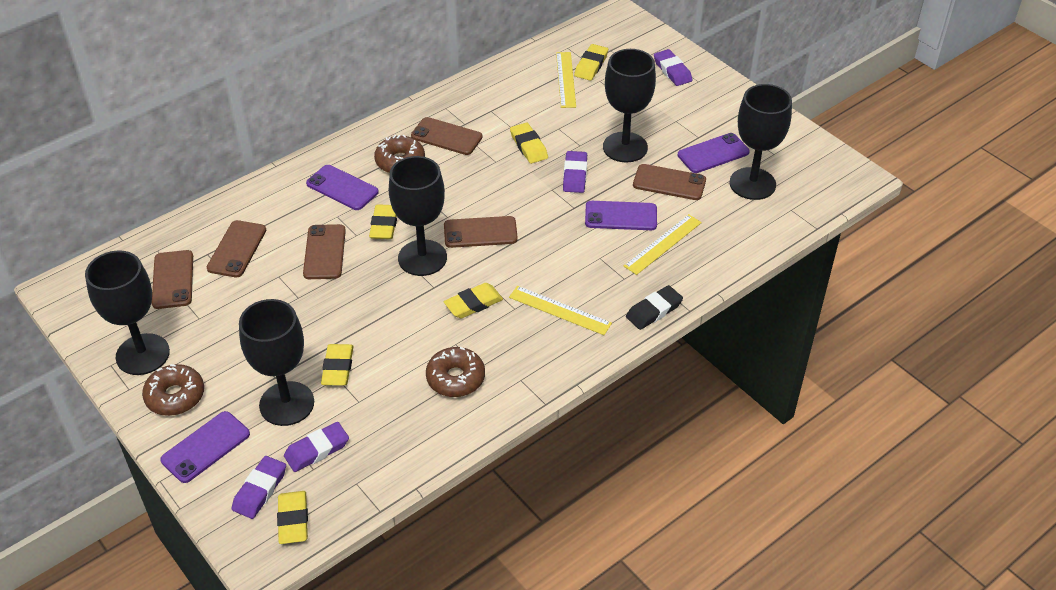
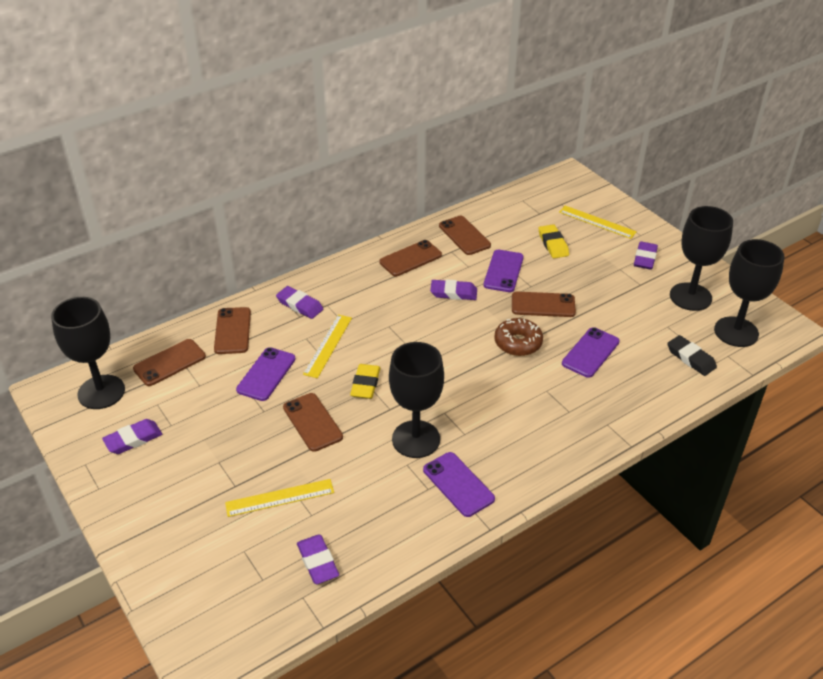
black goblet: 5 -> 4
brown donut: 3 -> 1
purple eraser: 4 -> 5
yellow eraser: 6 -> 2

